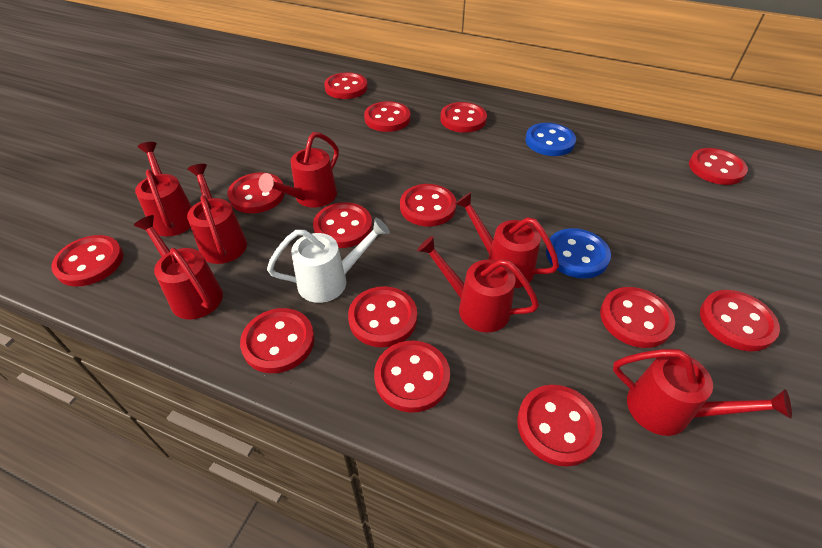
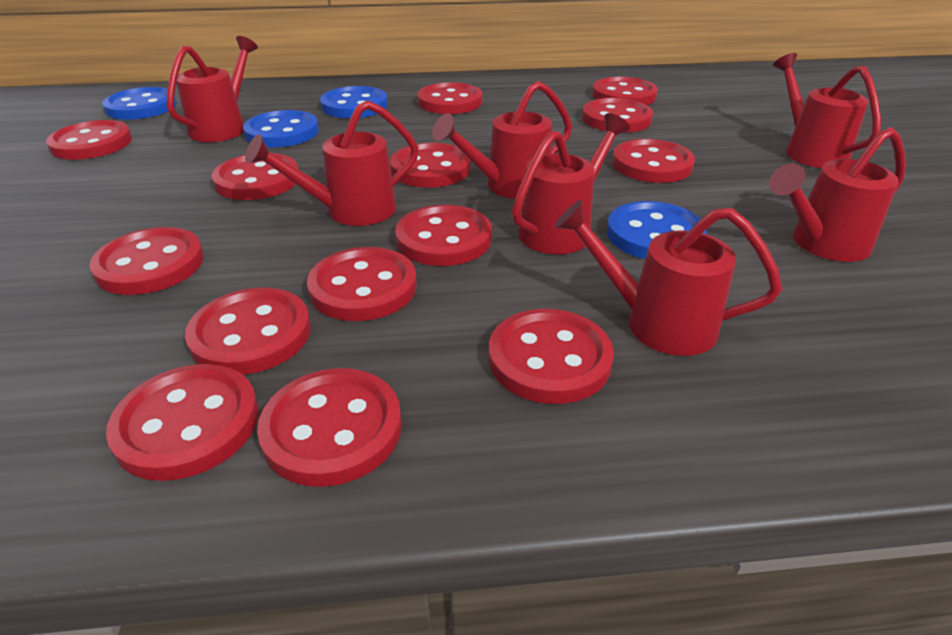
blue button: 2 -> 4
white watering can: 1 -> 0

